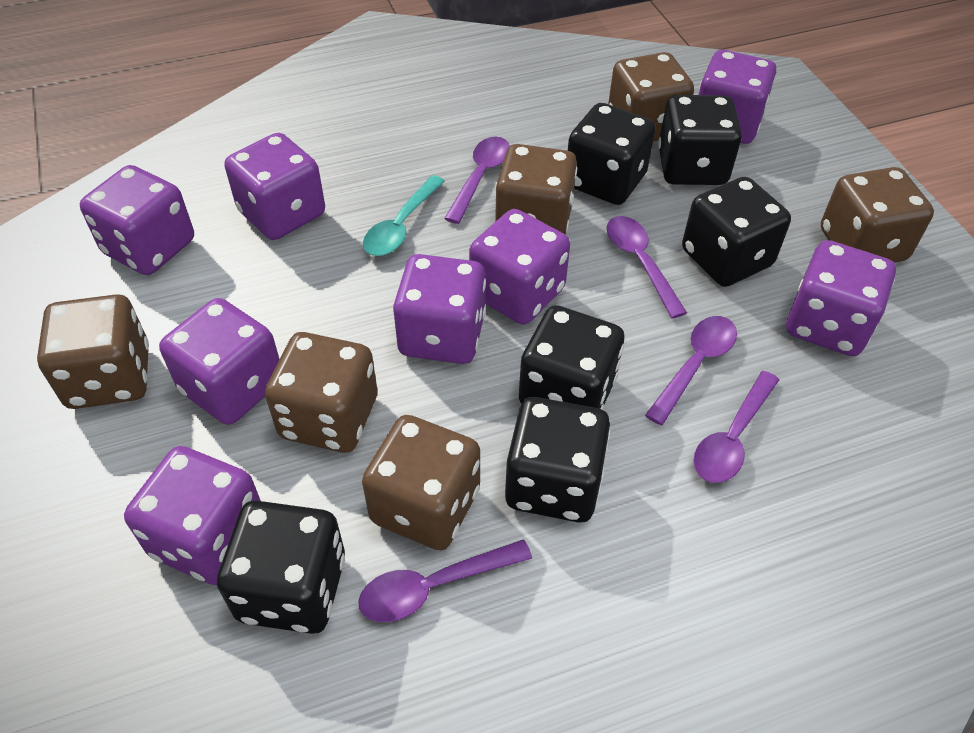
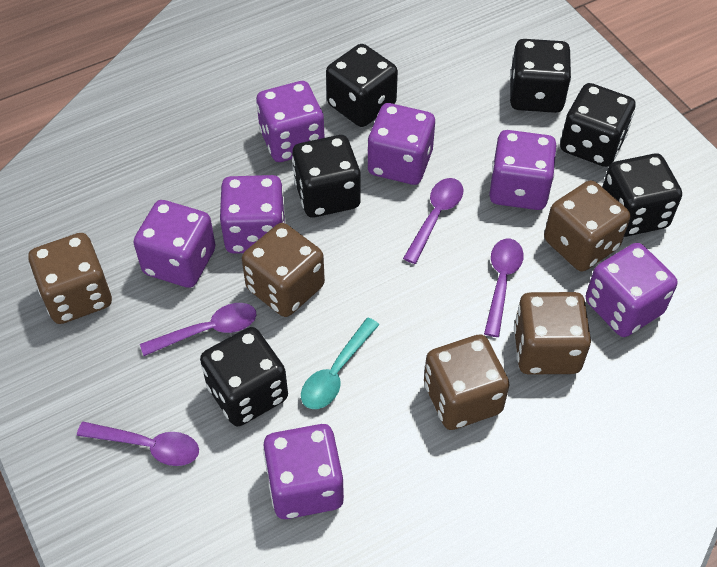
brown dice: 6 -> 5
purple dice: 8 -> 7
purple spoon: 5 -> 4

